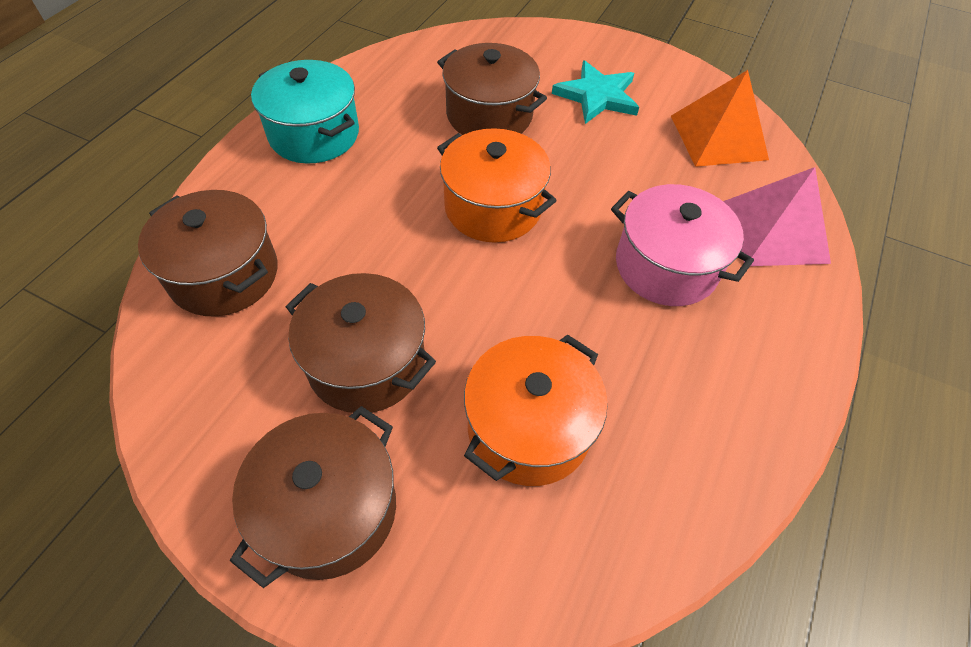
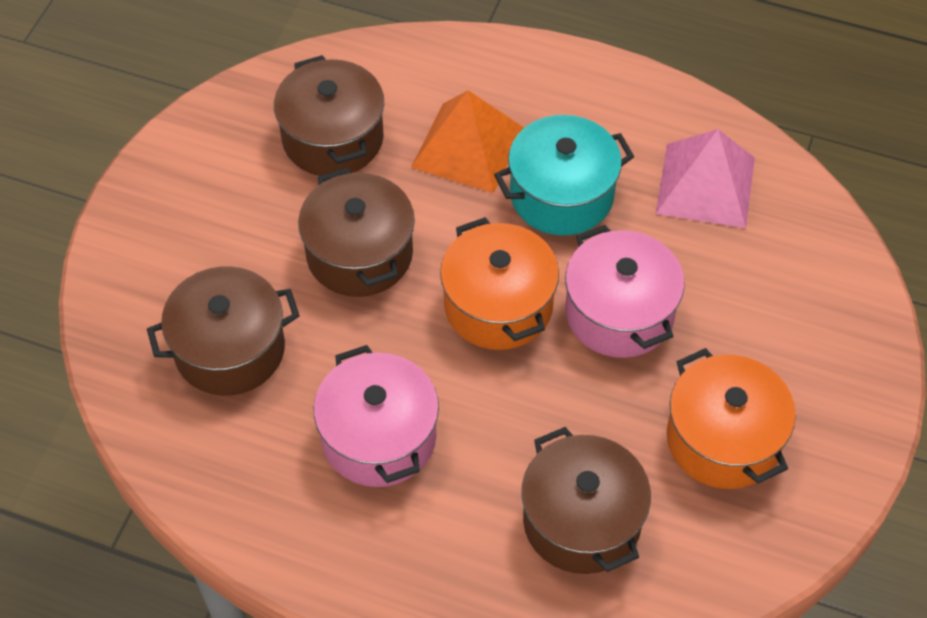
pink pot: 1 -> 2
turquoise star: 1 -> 0

